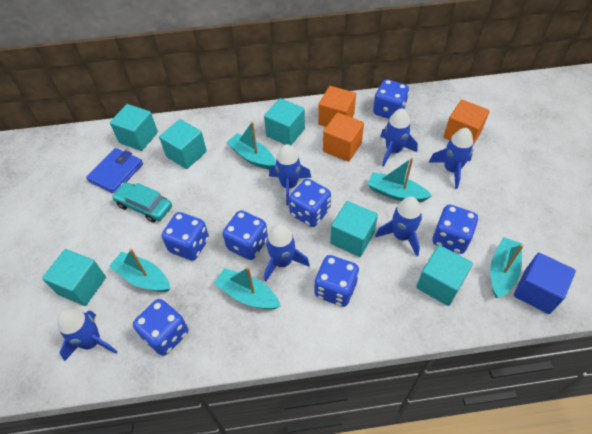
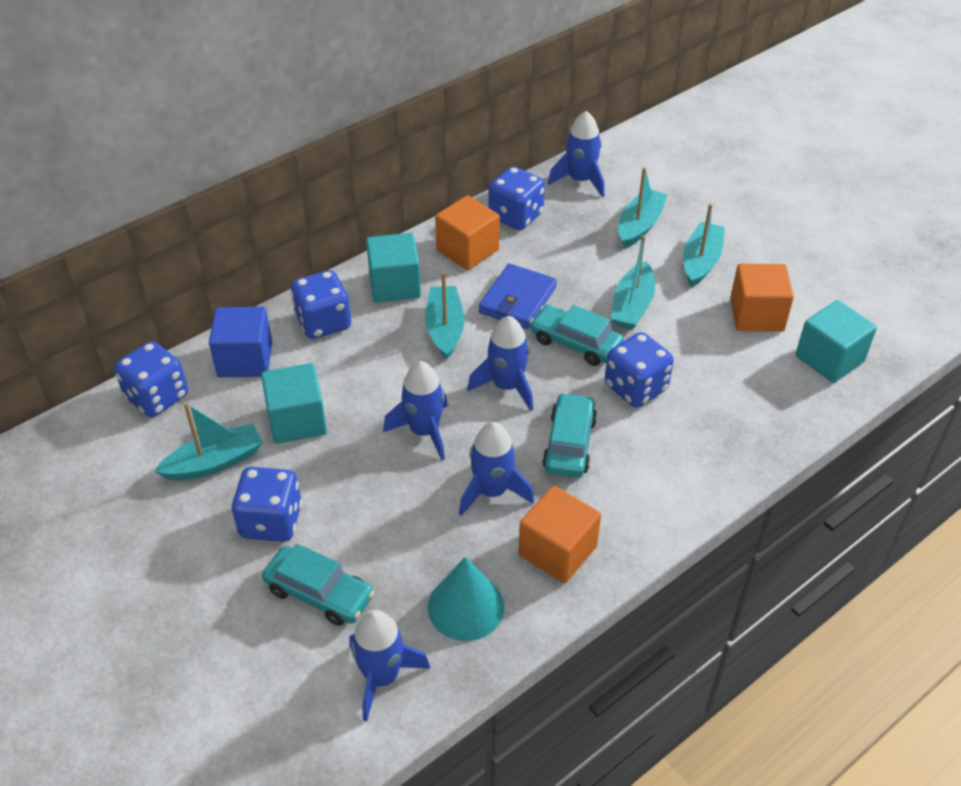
blue dice: 7 -> 5
blue rocket: 6 -> 5
turquoise car: 1 -> 3
turquoise cone: 0 -> 1
turquoise cube: 6 -> 3

